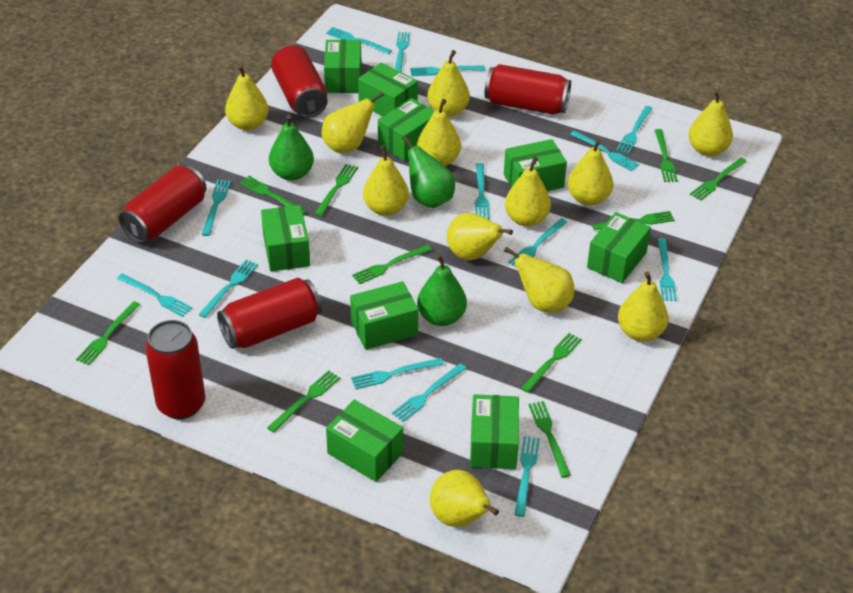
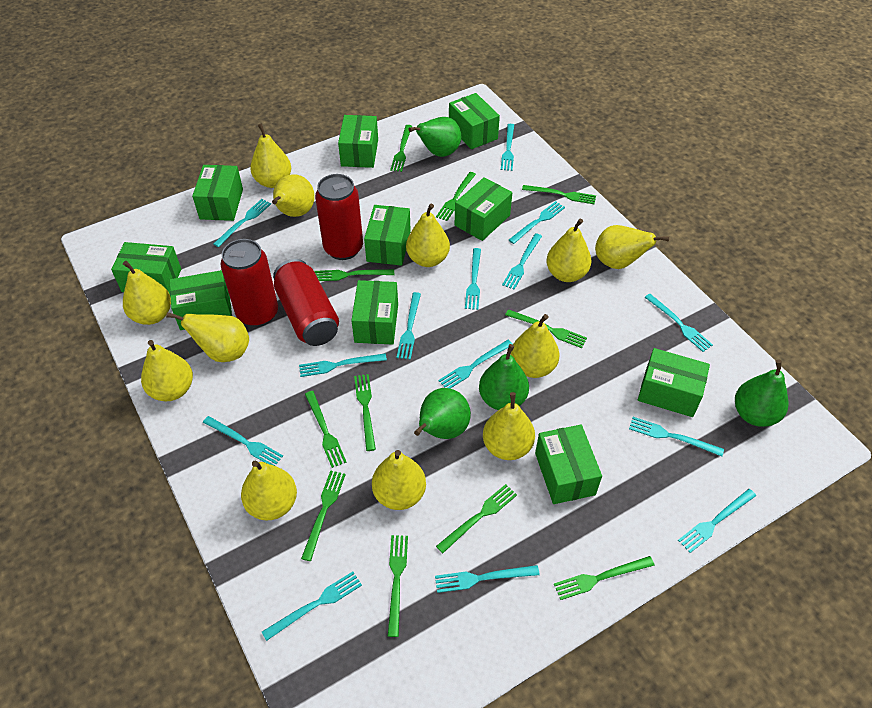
green box: 9 -> 10
green fork: 10 -> 11
green pear: 3 -> 4
red can: 5 -> 3

